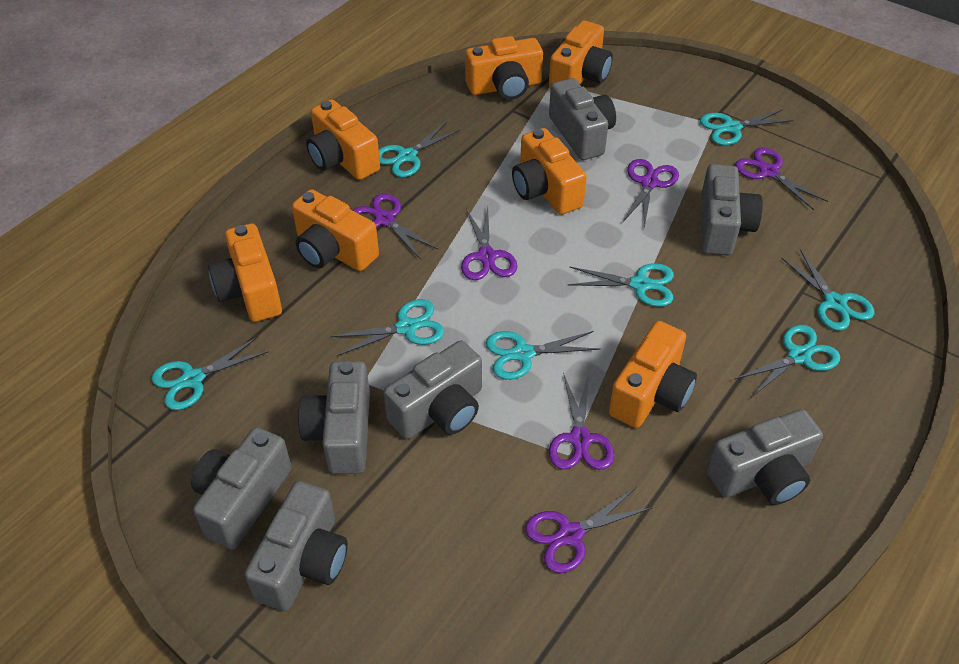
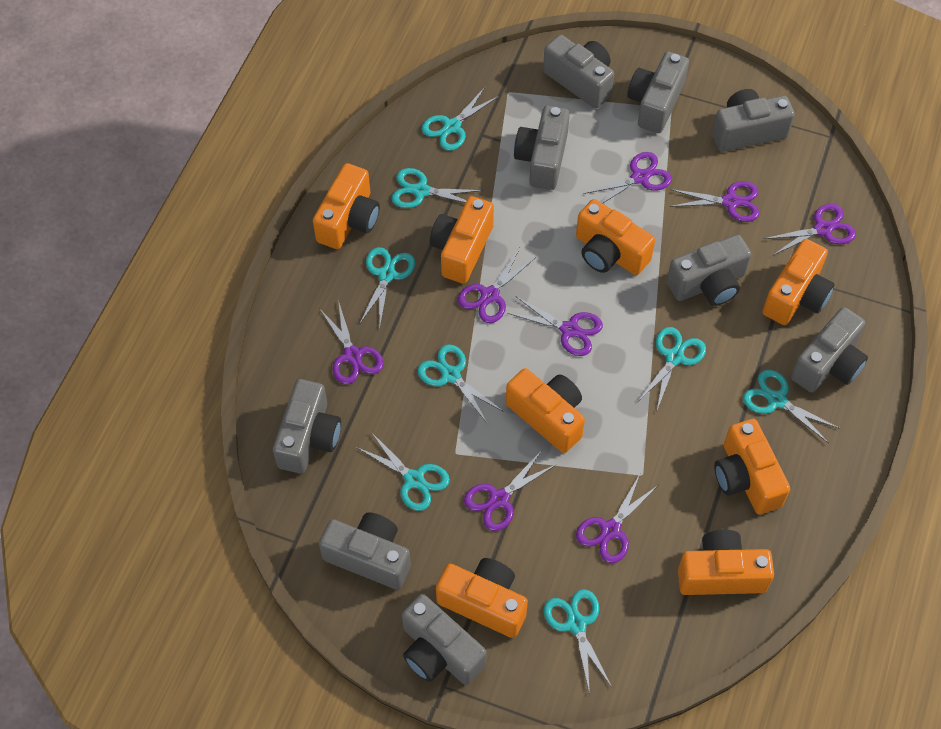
grey camera: 7 -> 9
orange camera: 7 -> 8
purple scissors: 6 -> 8

